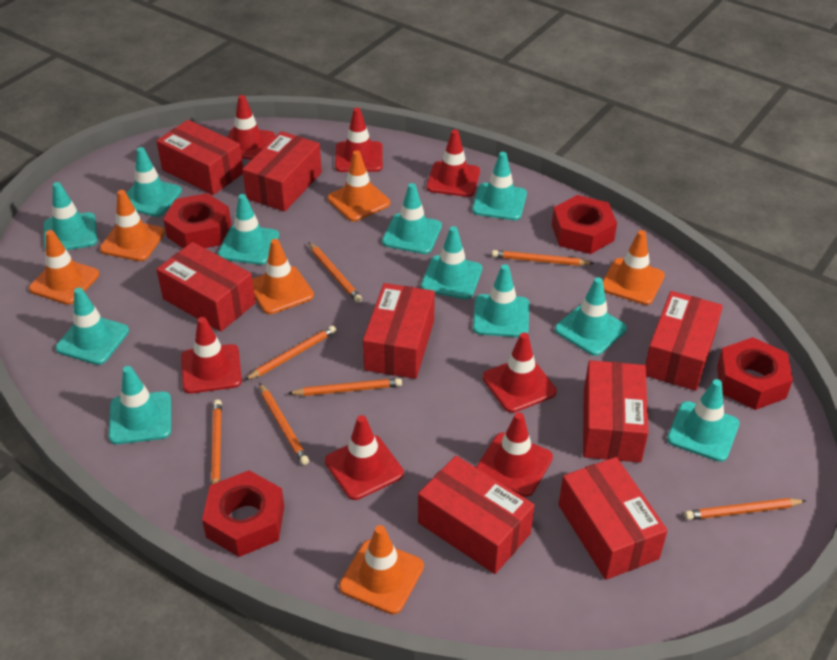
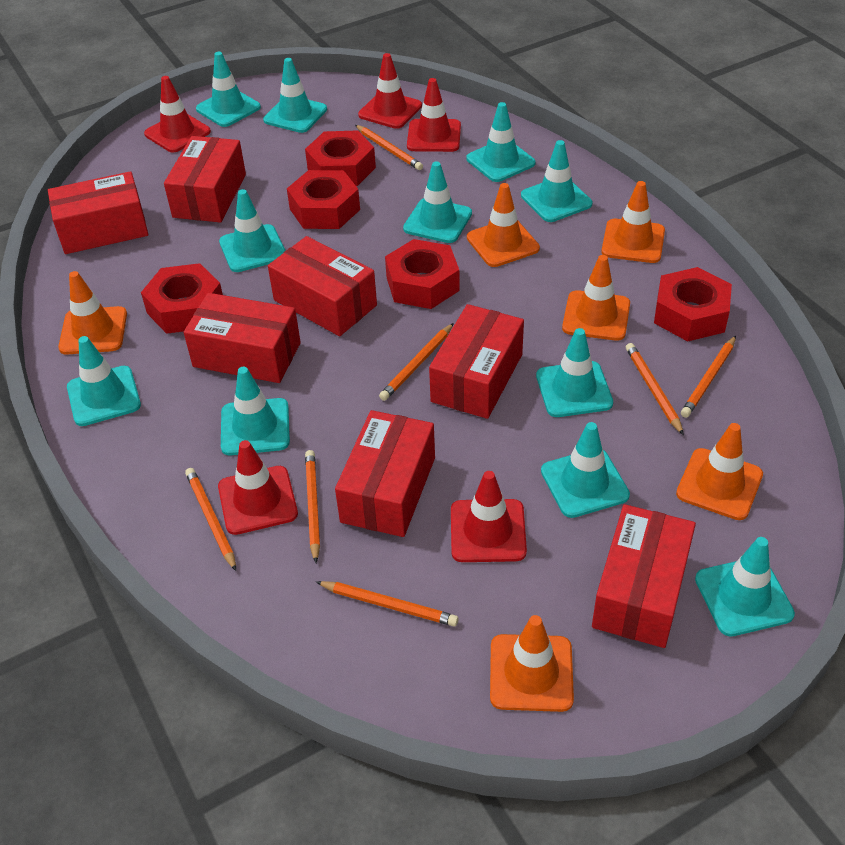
red box: 8 -> 7
red nut: 4 -> 5
red traffic cone: 7 -> 5

